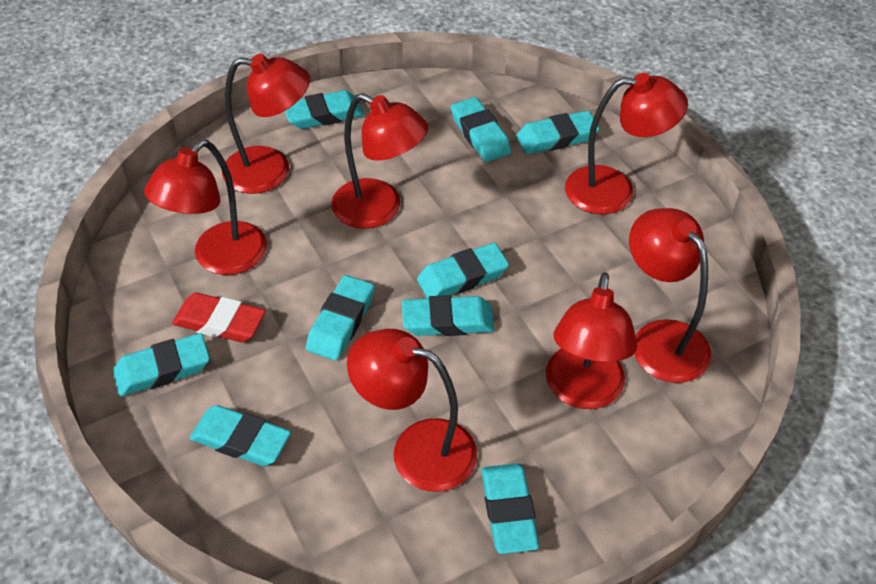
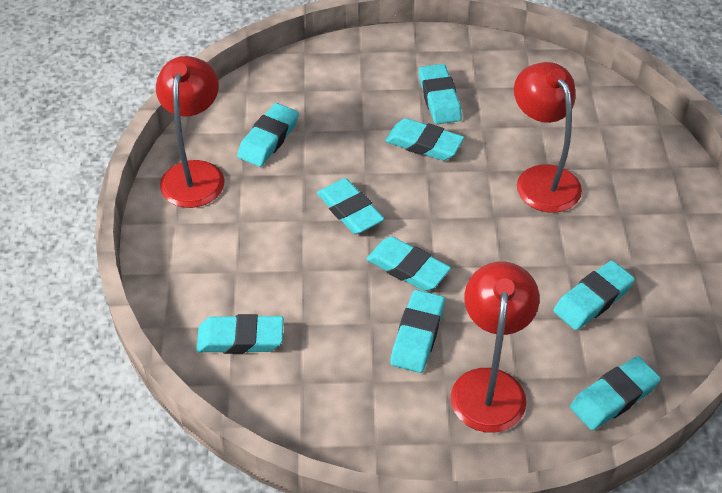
red eraser: 1 -> 0
red lamp: 7 -> 3

